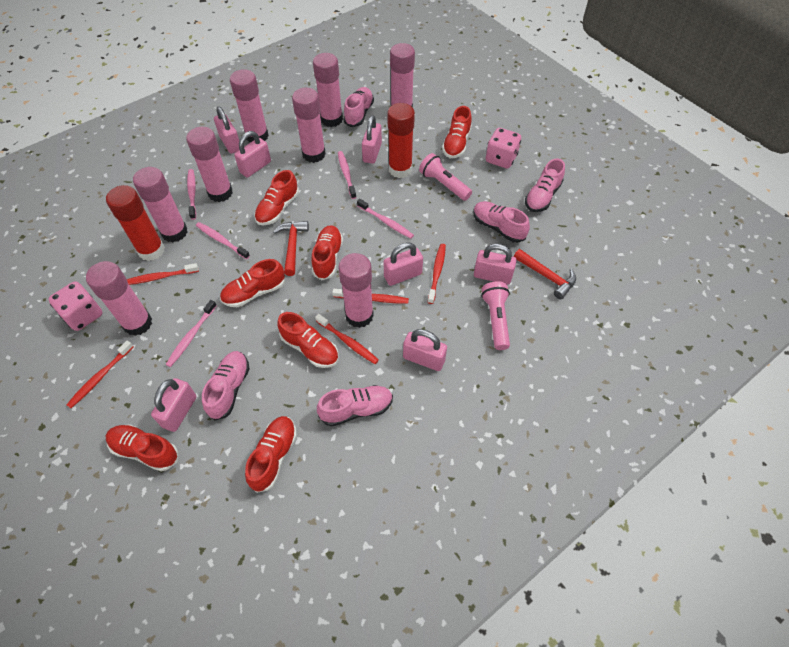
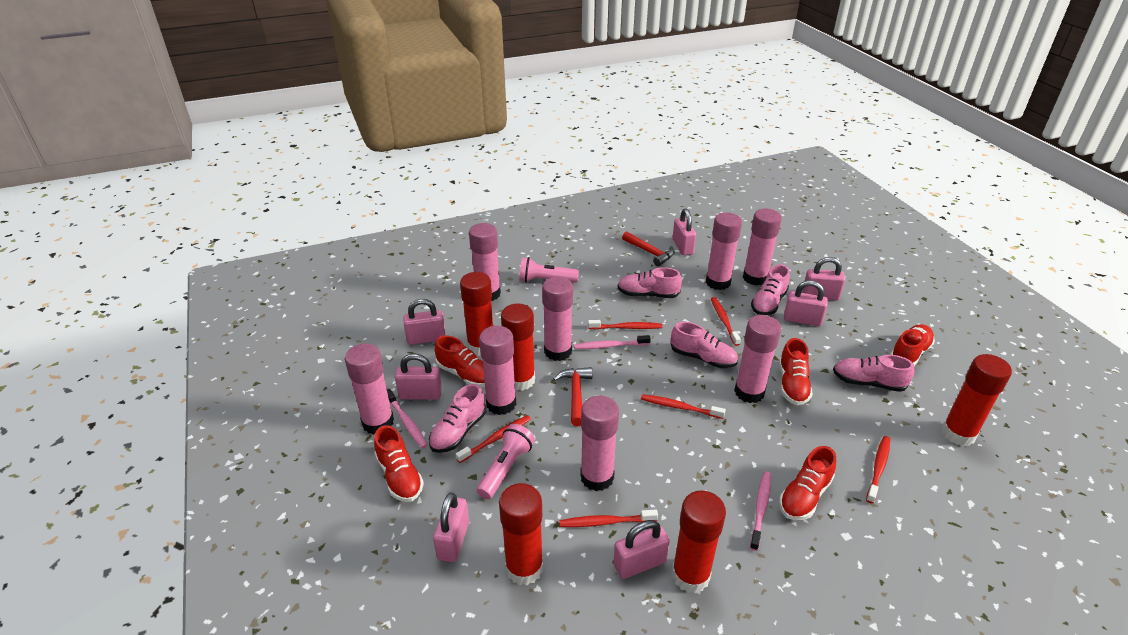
pink dice: 2 -> 0
pink toothbrush: 5 -> 3
red glue stick: 2 -> 5
red shoe: 7 -> 5
red toothbrush: 5 -> 6

